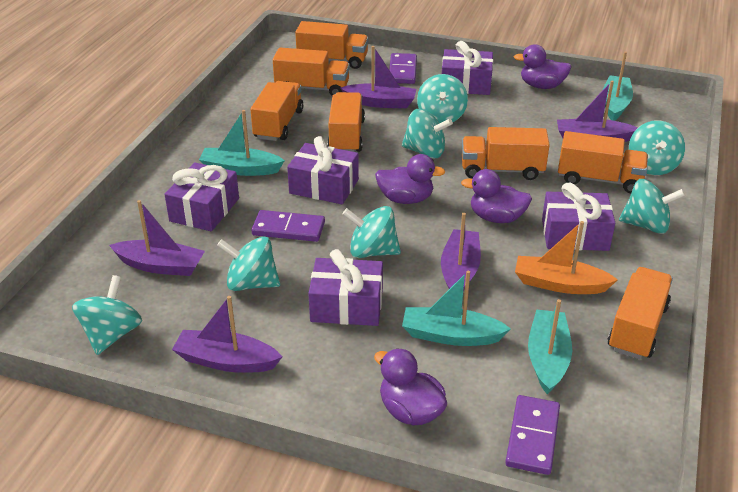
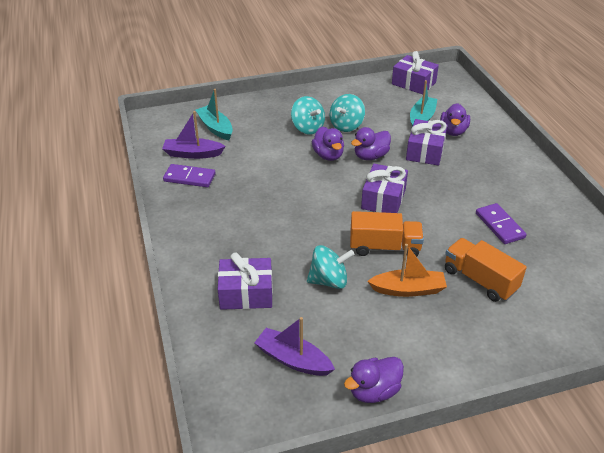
orange truck: 7 -> 2
purple boat: 5 -> 2
purple domino: 3 -> 2
purple gift: 5 -> 4
turquoise boat: 4 -> 2
turquoise spinning top: 7 -> 3

